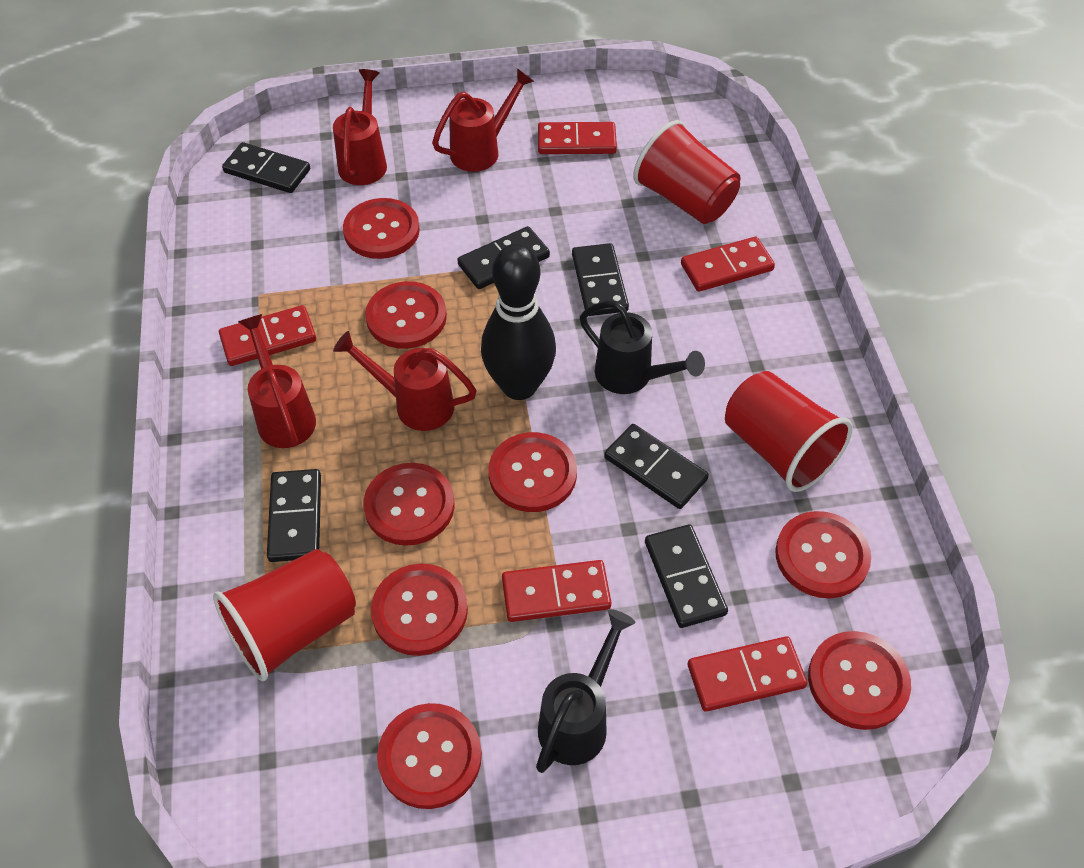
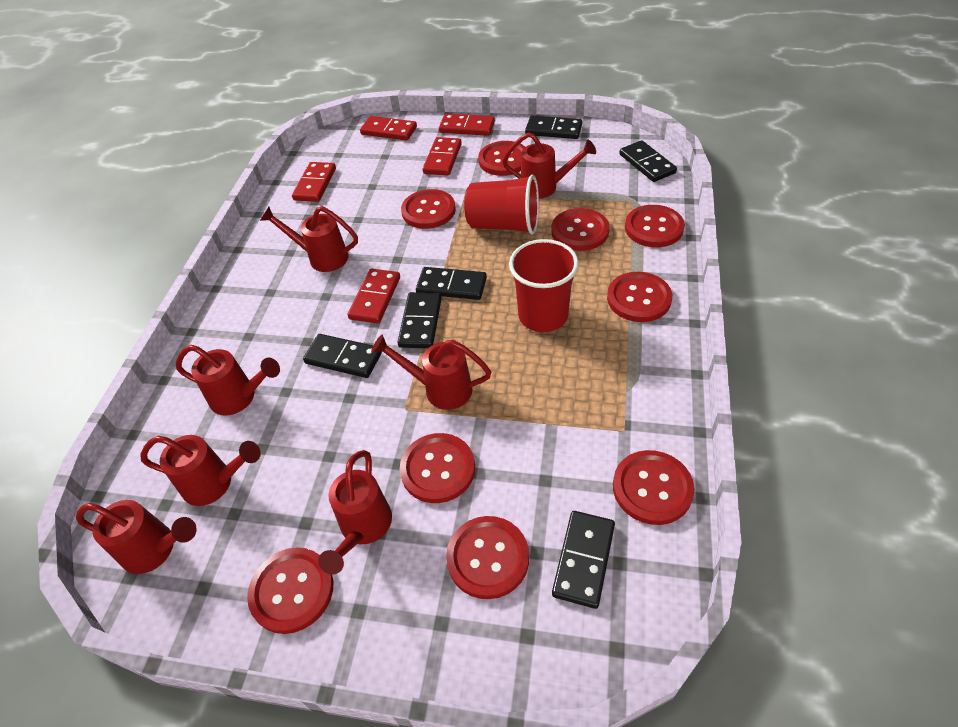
black bowling pin: 1 -> 0
black watering can: 2 -> 0
red button: 8 -> 9
red cup: 3 -> 2
red watering can: 4 -> 7

